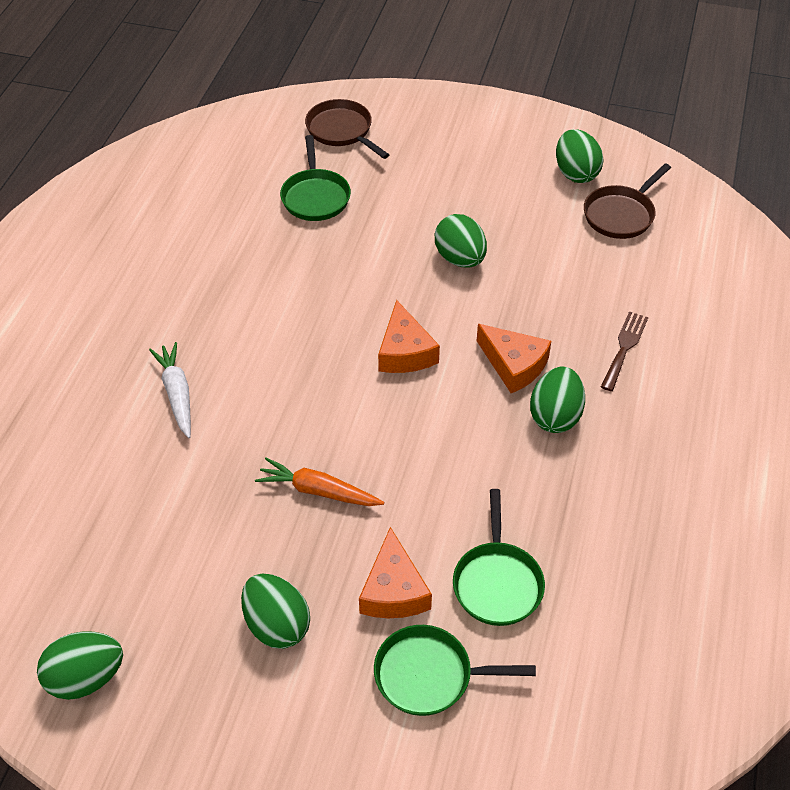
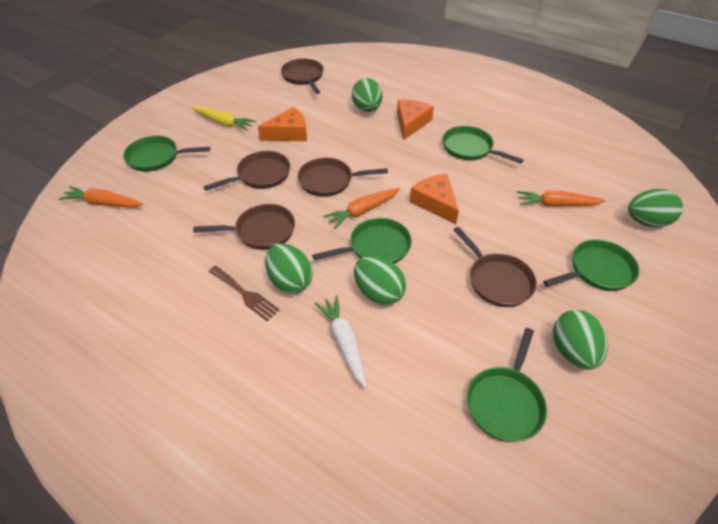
brown pan: 2 -> 5
green pan: 3 -> 5
orange carrot: 1 -> 3
yellow carrot: 0 -> 1

